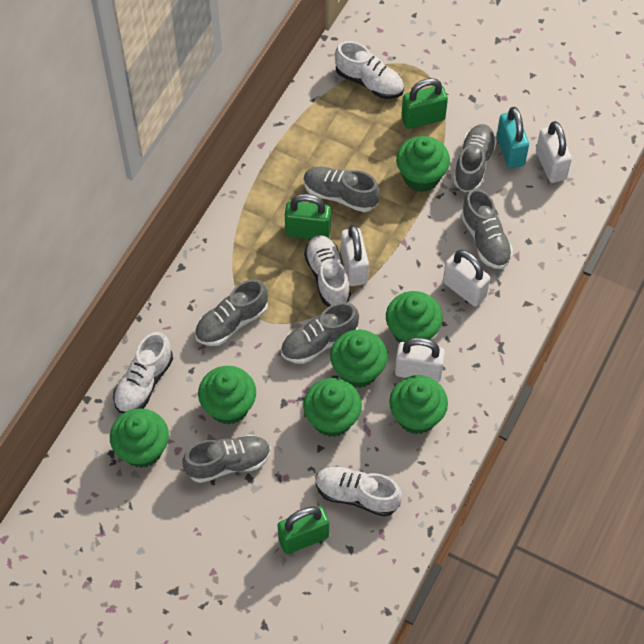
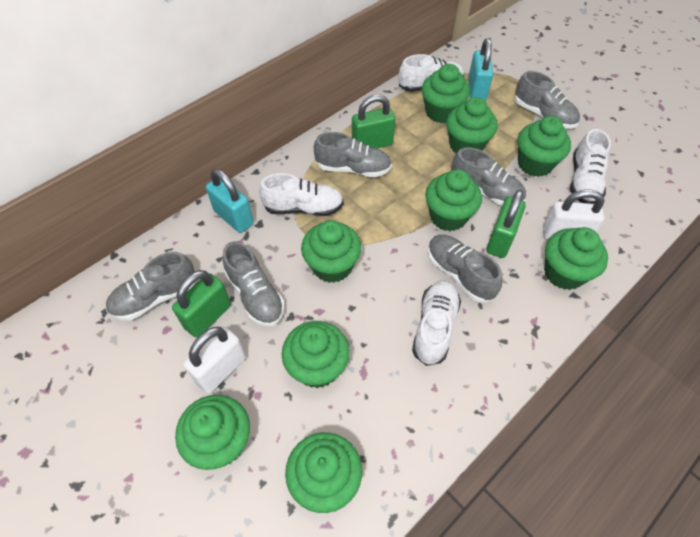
green cupcake: 7 -> 9
turquoise padlock: 1 -> 2
white padlock: 4 -> 2

